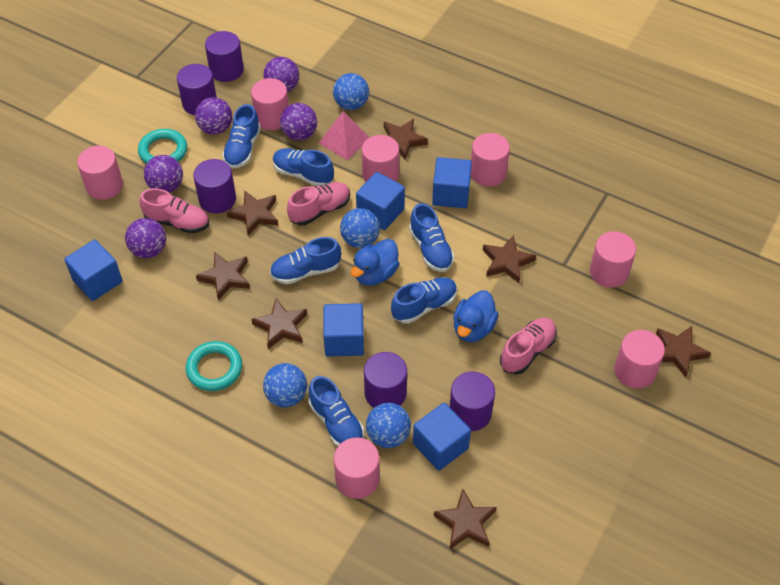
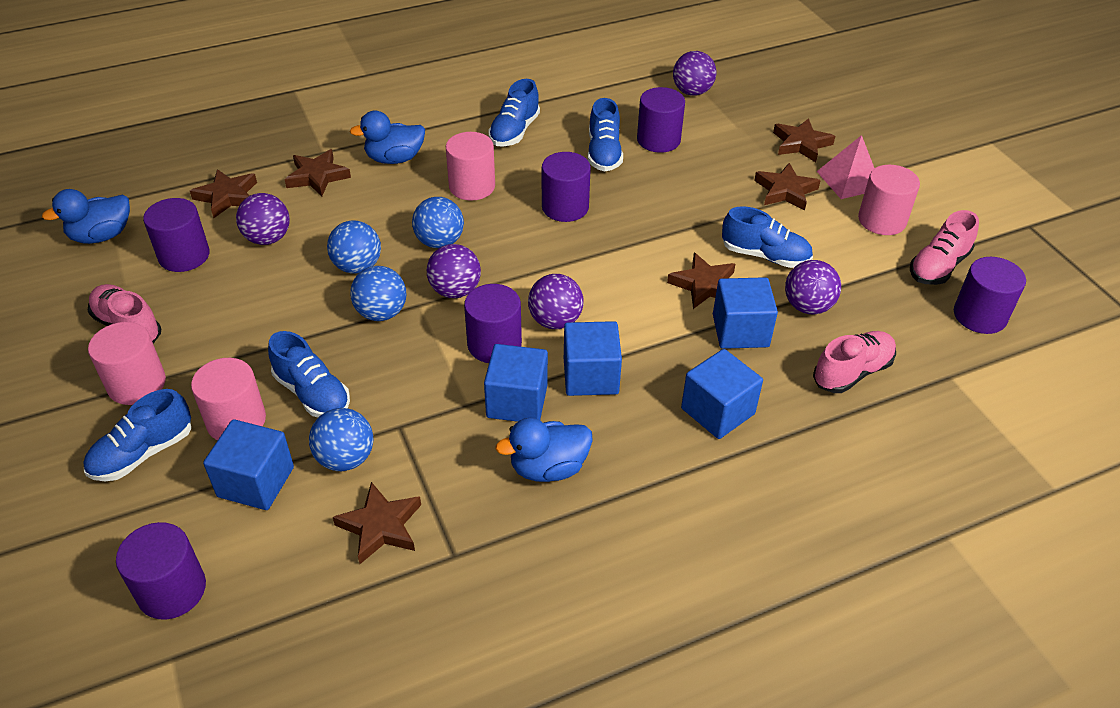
blue duck: 2 -> 3
blue shoe: 6 -> 5
brown star: 7 -> 6
pink cylinder: 7 -> 4
purple cylinder: 5 -> 6
turquoise ring: 2 -> 0

